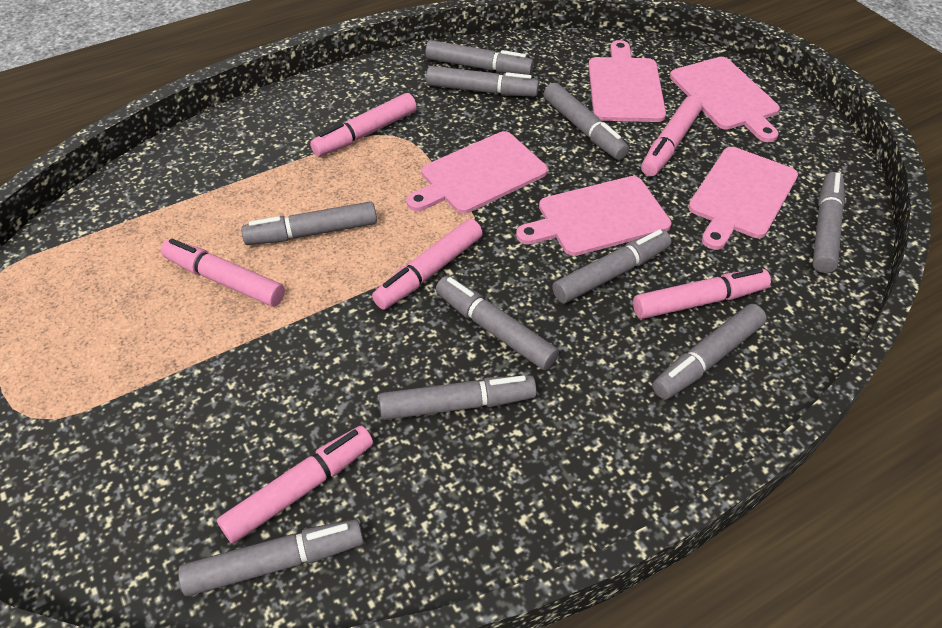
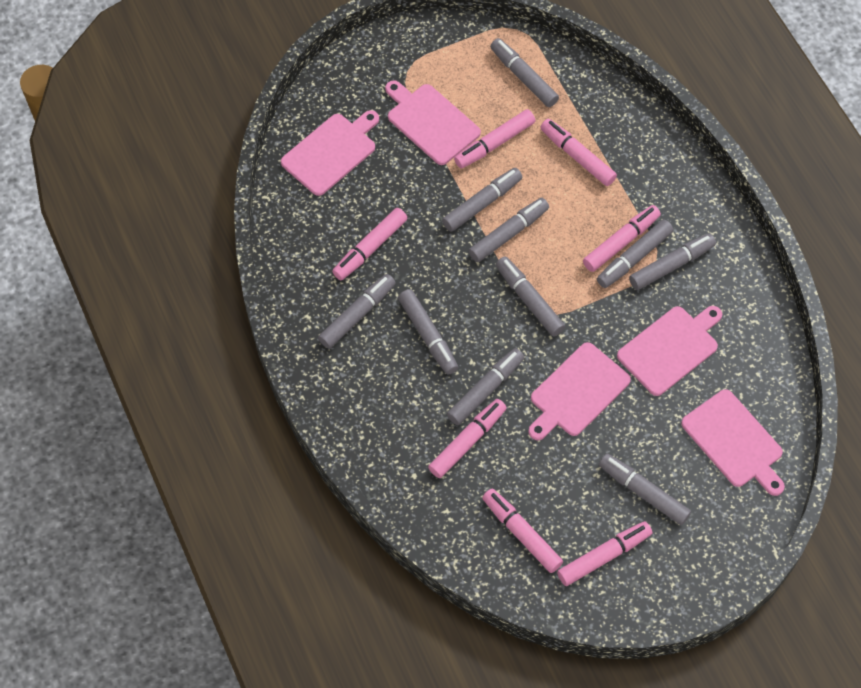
pink marker: 6 -> 7

